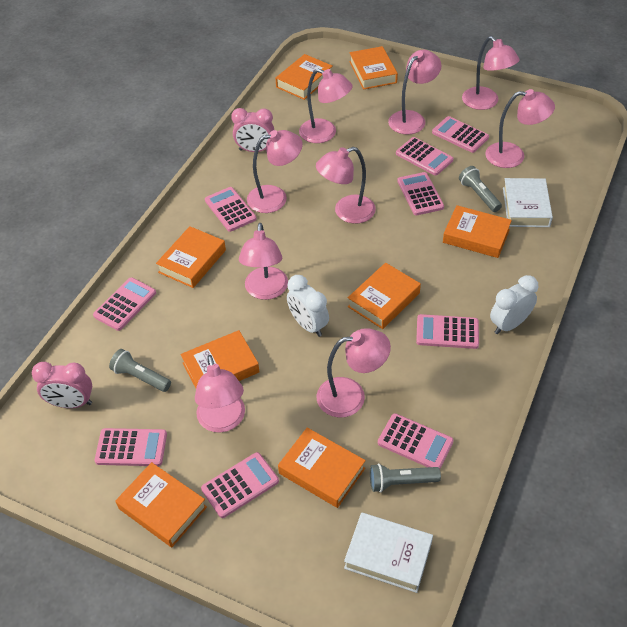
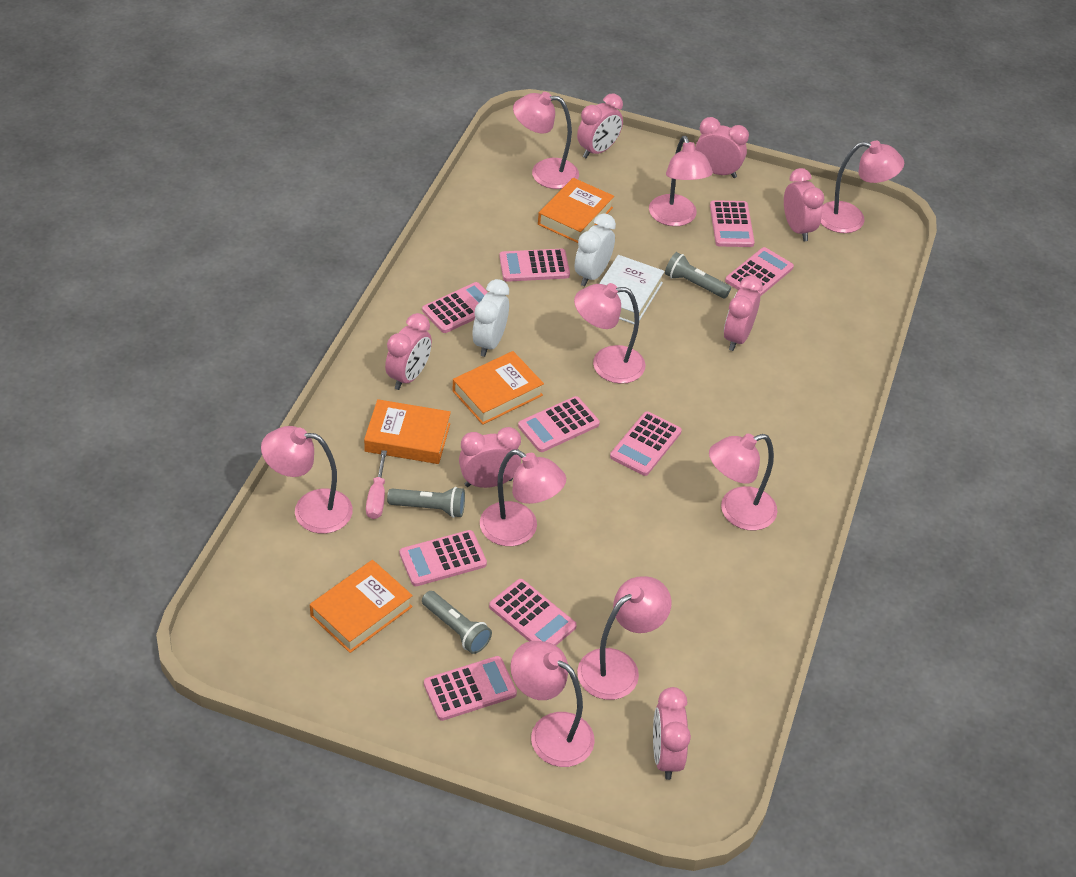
orange book: 8 -> 4
pink clock: 2 -> 7
pink screwdriver: 0 -> 1
white book: 2 -> 1

